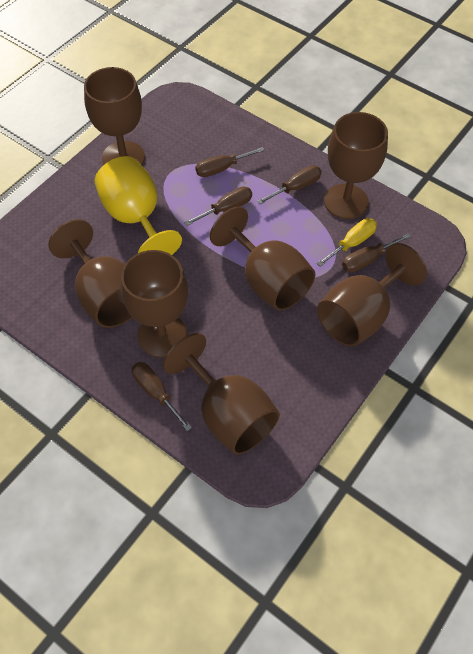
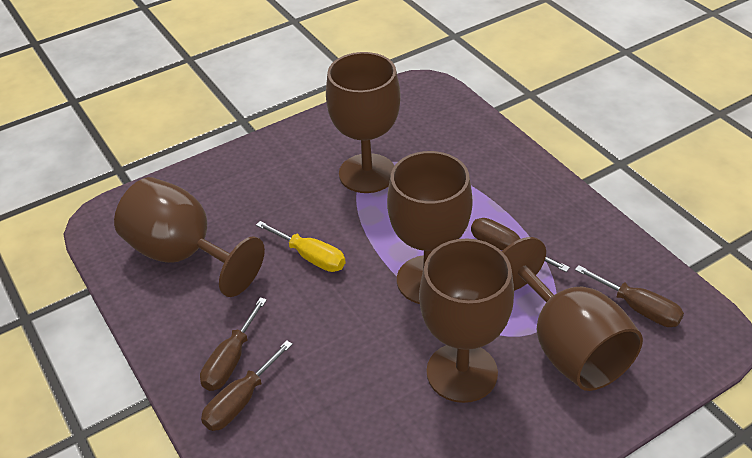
brown goblet: 7 -> 5
brown screwdriver: 5 -> 4
yellow goblet: 1 -> 0

